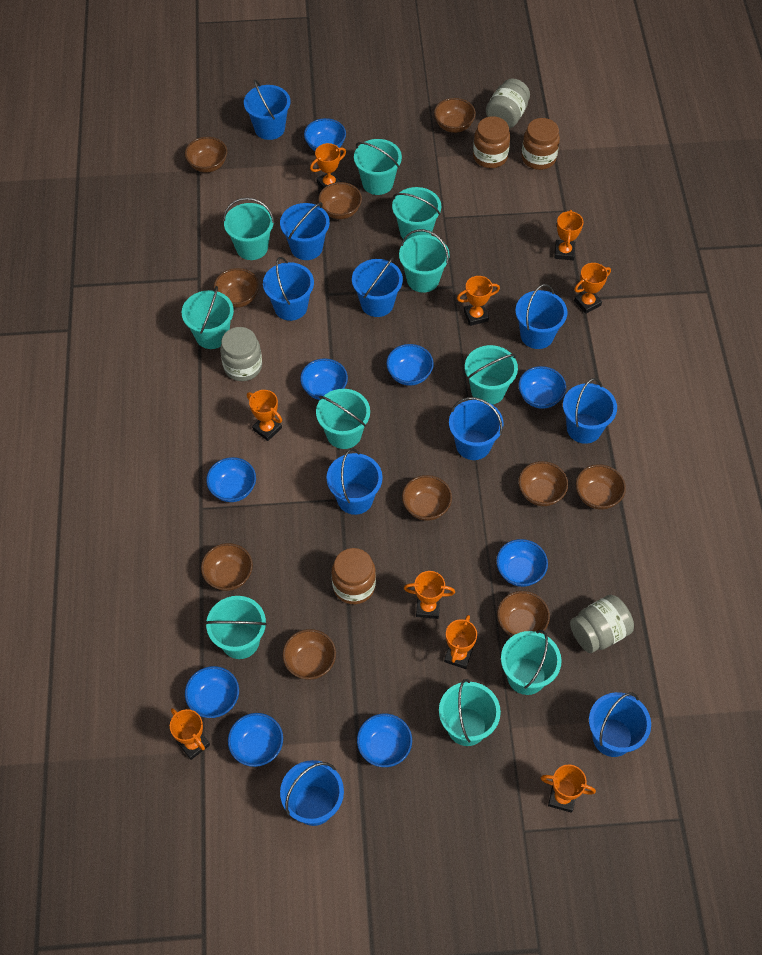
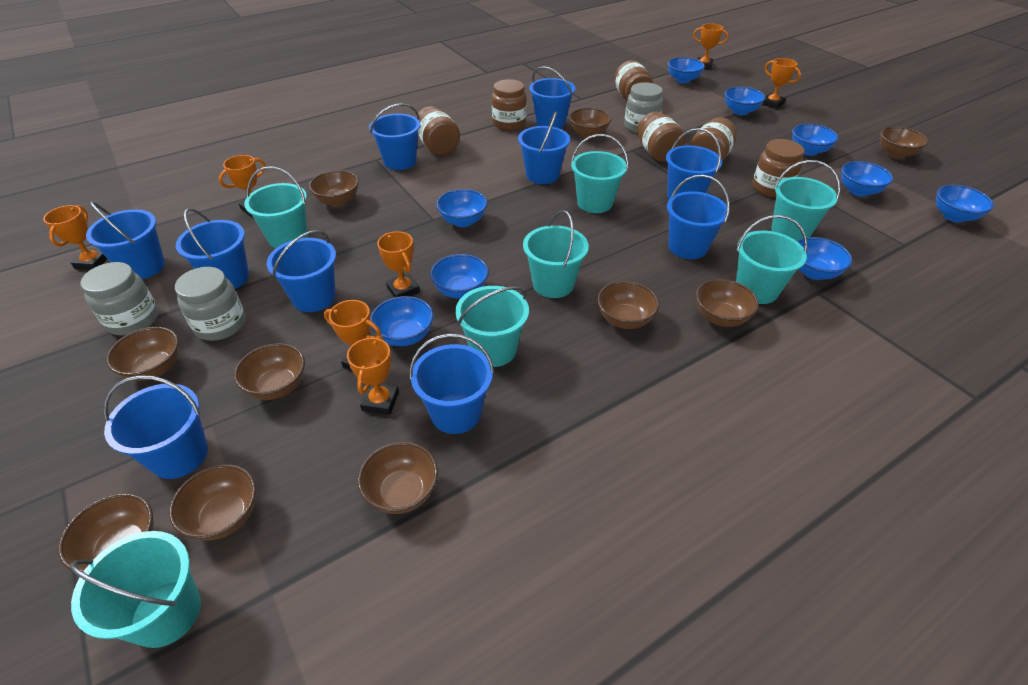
brown jar: 3 -> 6
orange trophy: 9 -> 7
turquoise bucket: 10 -> 7

